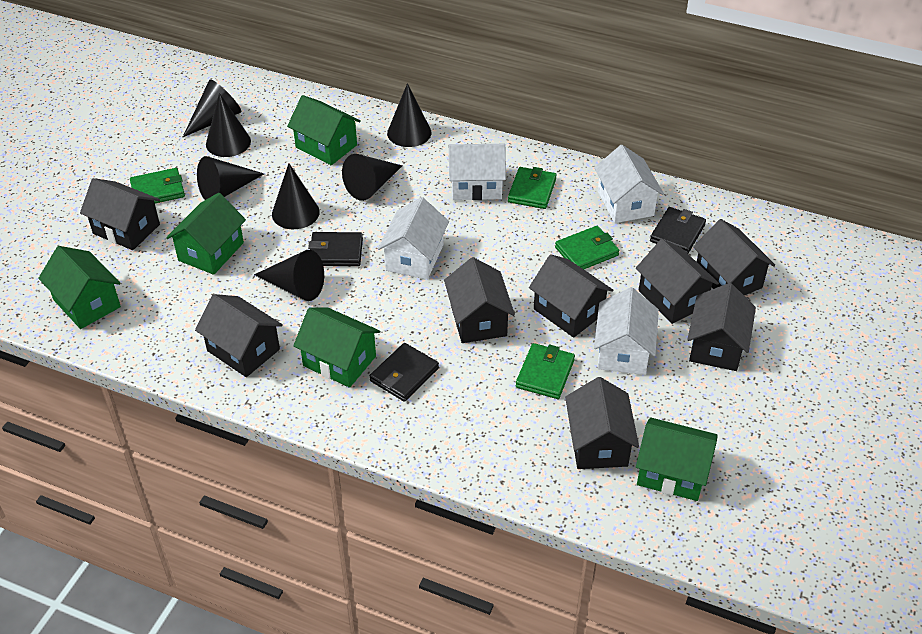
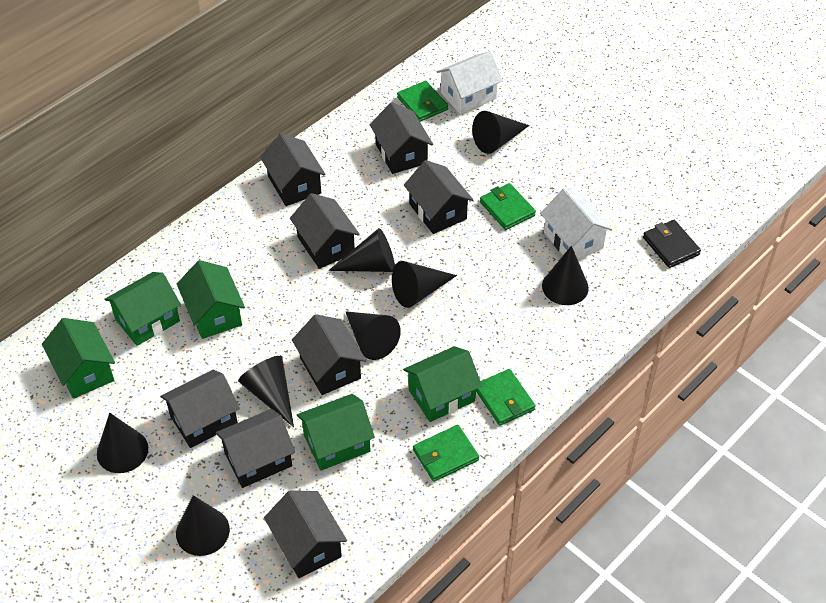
black cone: 7 -> 8
black wallet: 3 -> 1
white house: 4 -> 2

